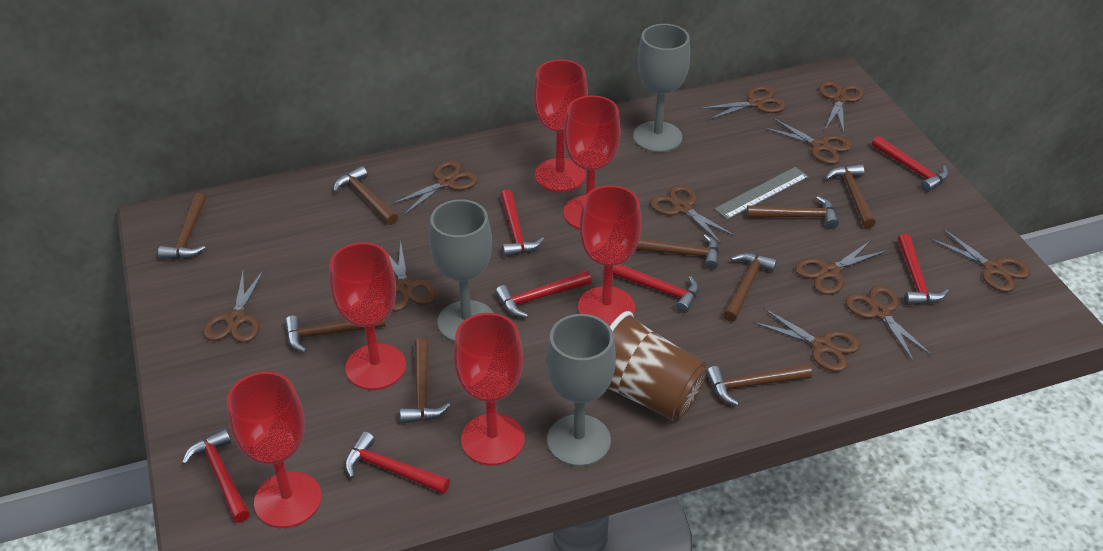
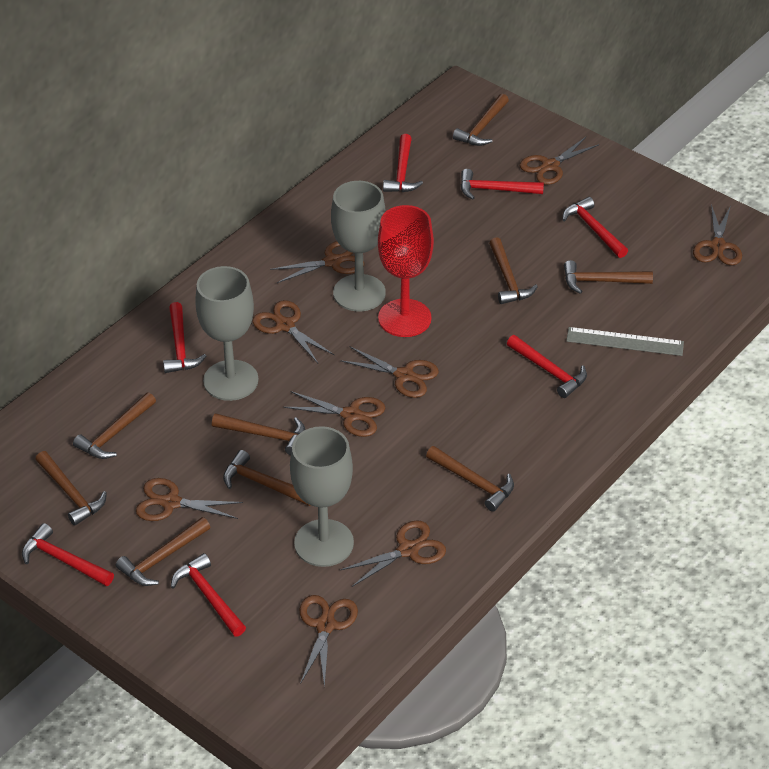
brown cup: 1 -> 0
brown scissors: 11 -> 9
red goblet: 6 -> 1

